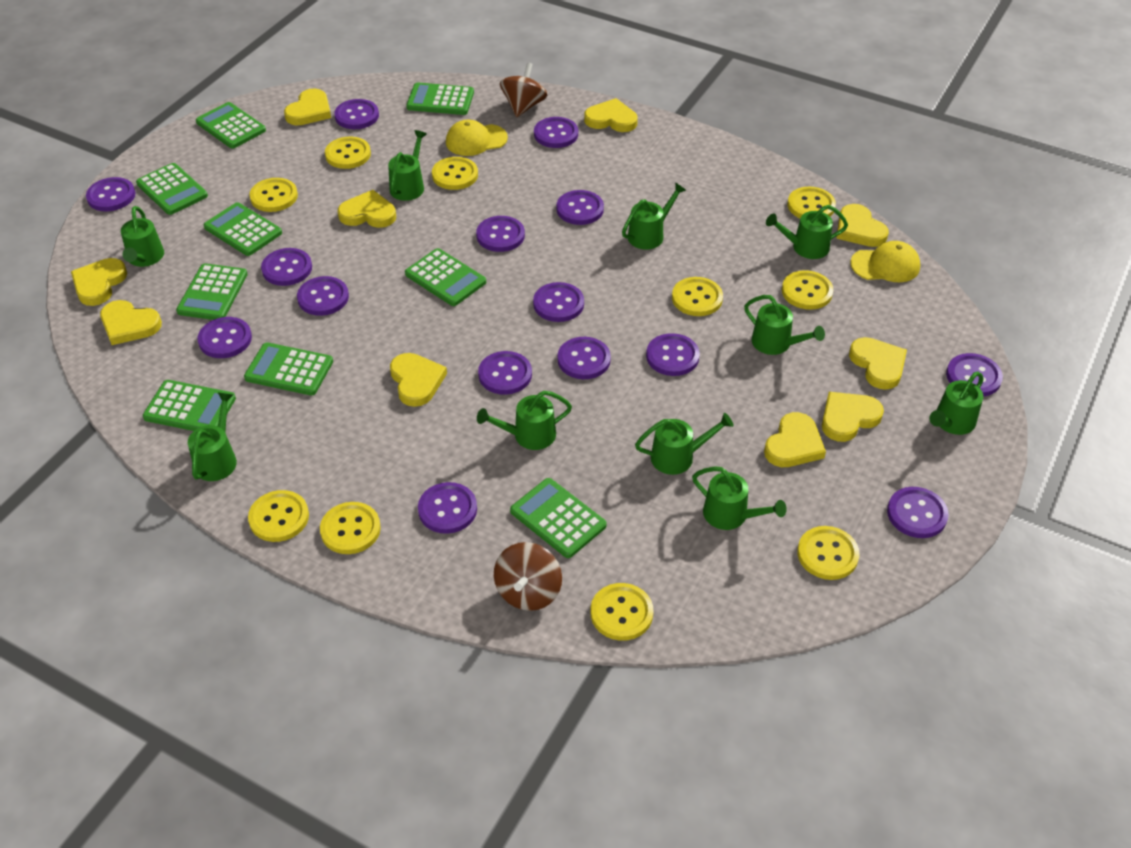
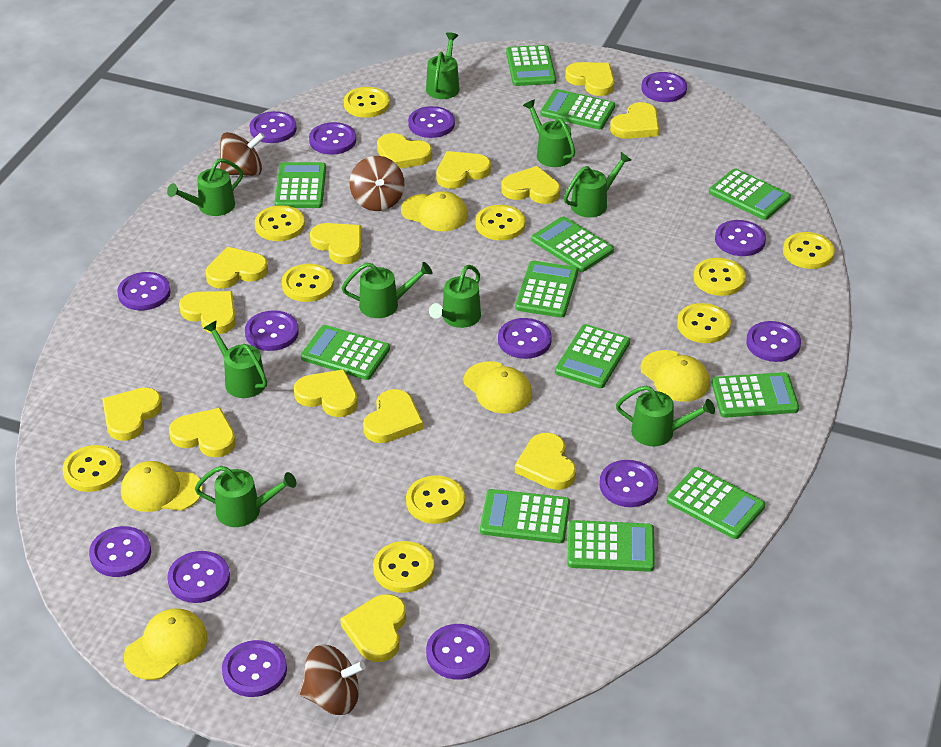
brown spinning top: 2 -> 3
green calculator: 9 -> 12
green watering can: 10 -> 9
purple button: 15 -> 14
yellow cap: 2 -> 5
yellow heart: 10 -> 14

